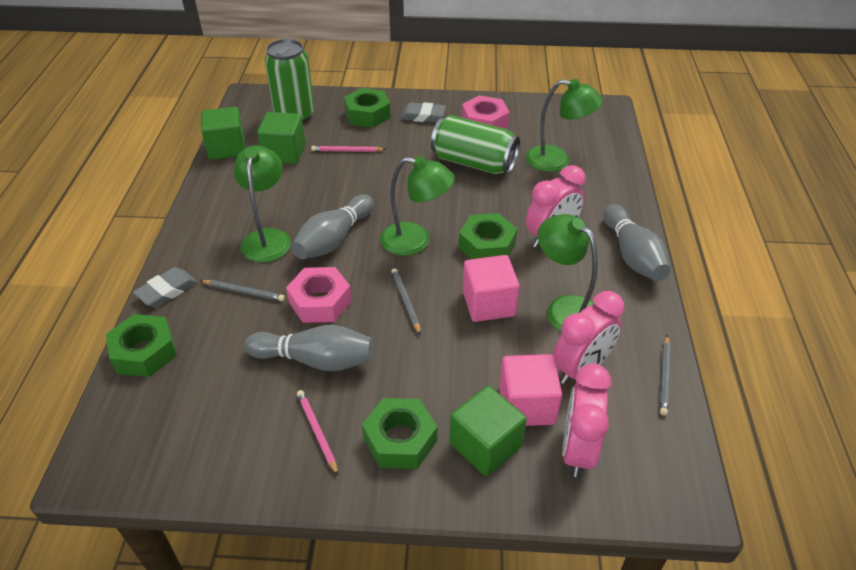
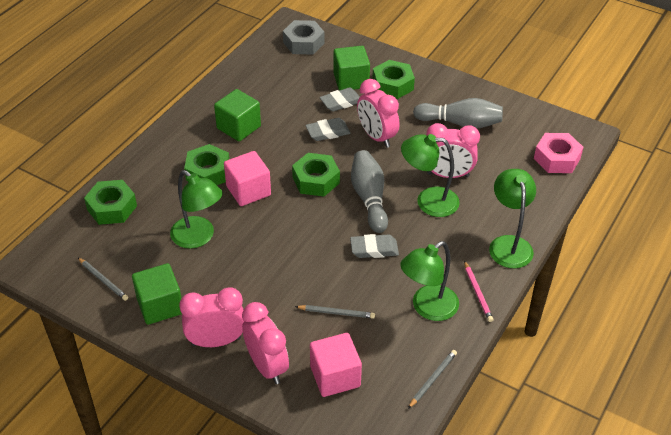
green can: 2 -> 0
grey bowling pin: 3 -> 2
grey eraser: 2 -> 3
grey nut: 0 -> 1
pink clock: 3 -> 4
pink nut: 2 -> 1
pink pencil: 2 -> 1

